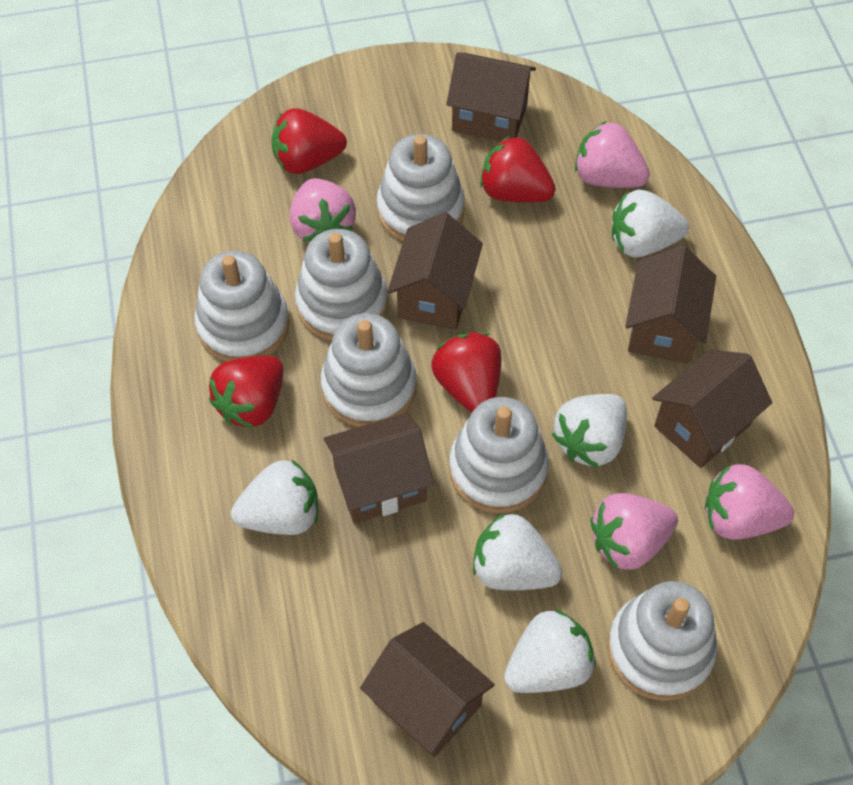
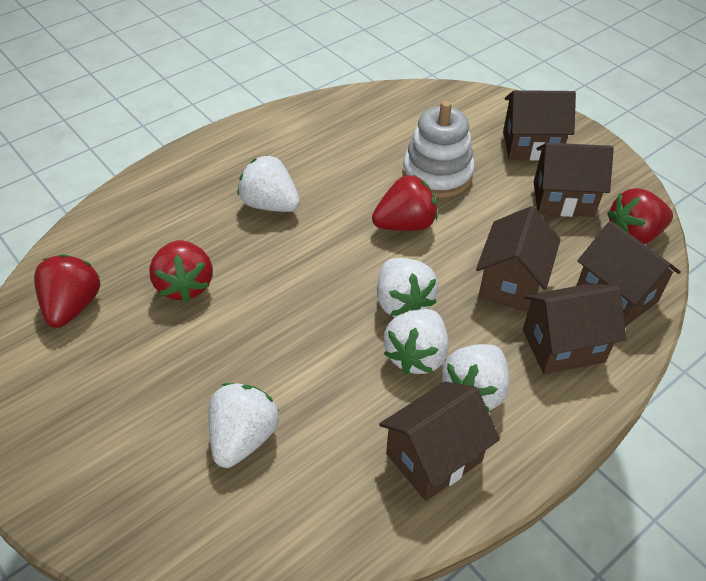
pink strawberry: 4 -> 0
white stacking toy: 6 -> 1

